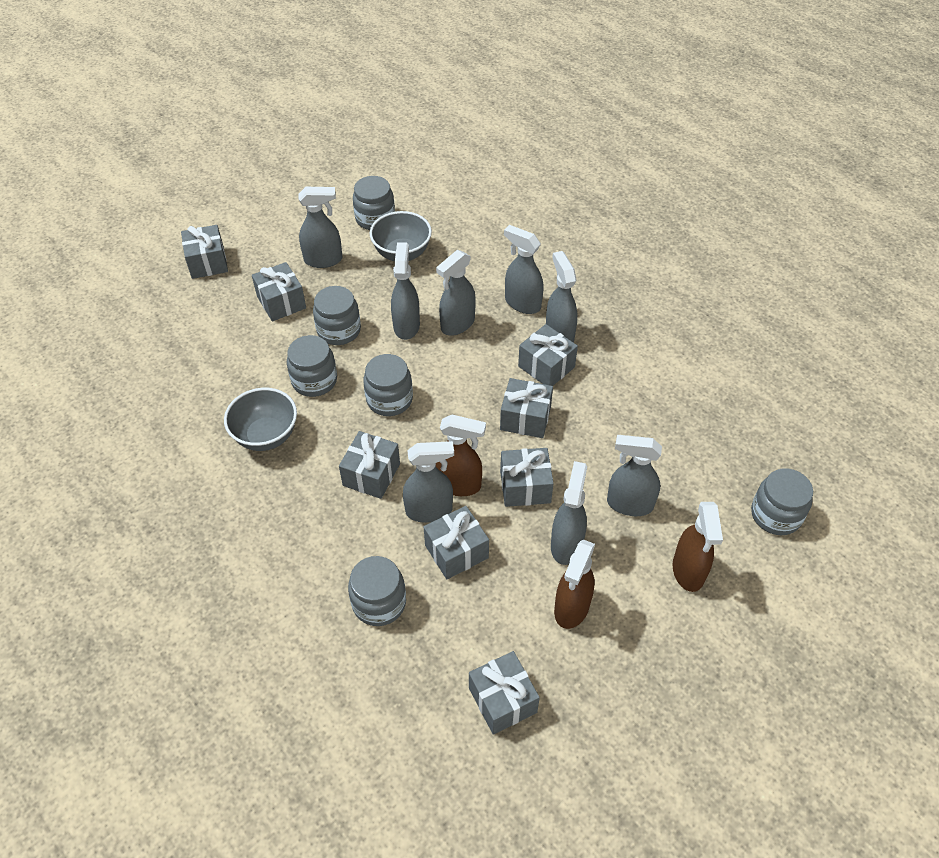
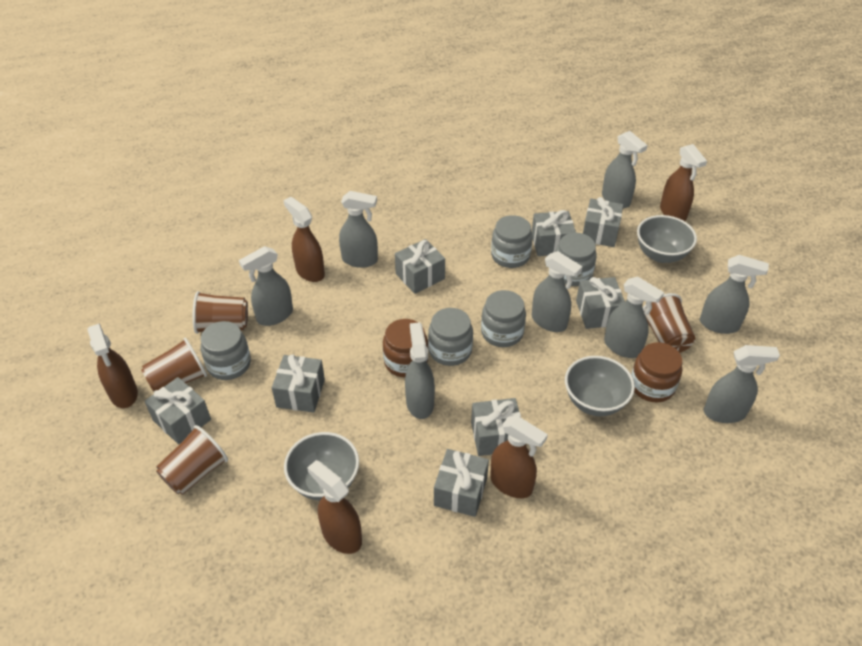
brown cup: 0 -> 4
brown jar: 0 -> 2
brown spray bottle: 3 -> 5
grey bowl: 2 -> 3
grey jar: 6 -> 5

